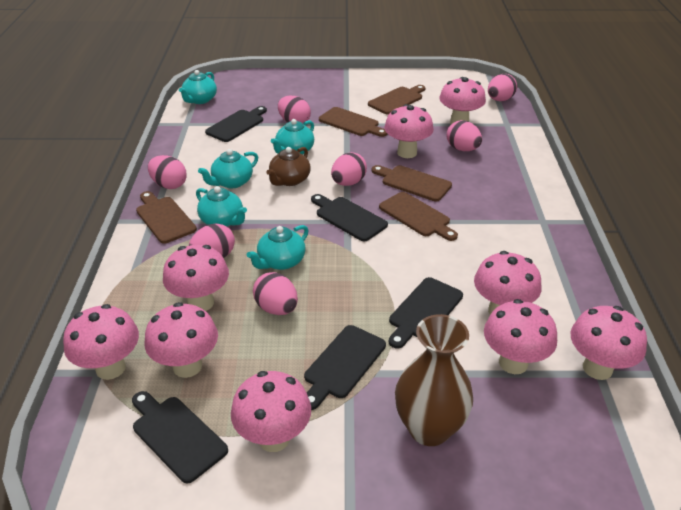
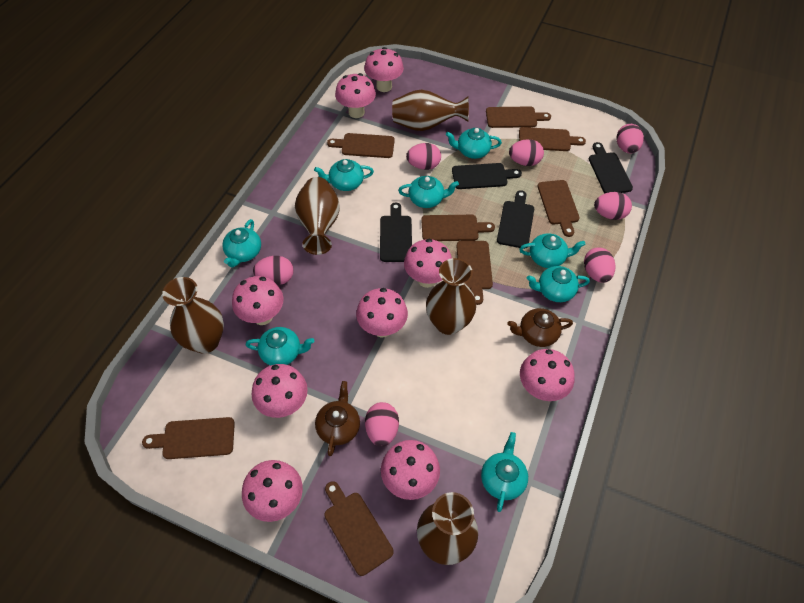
black cutting board: 5 -> 4
brown cutting board: 5 -> 8
brown teapot: 1 -> 2
brown vase: 1 -> 5
turquoise teapot: 5 -> 8

